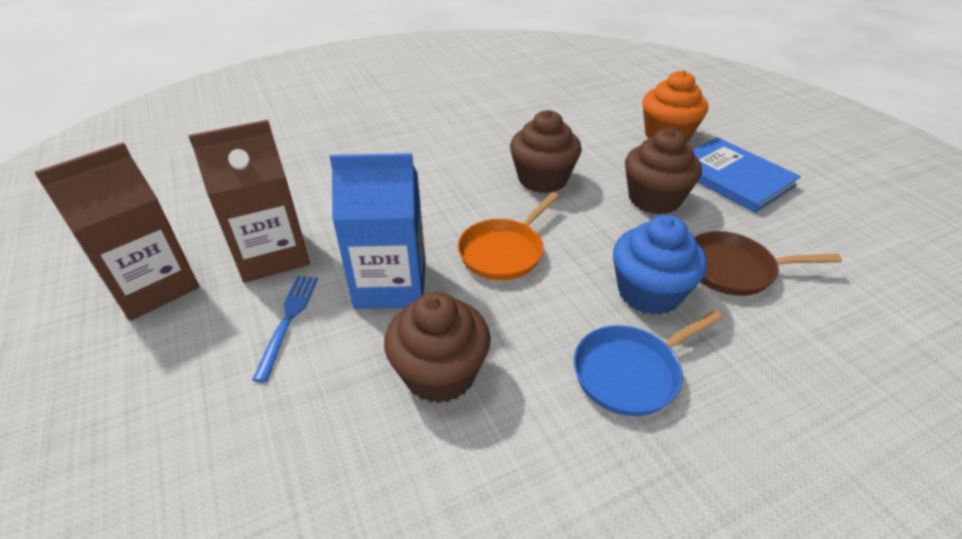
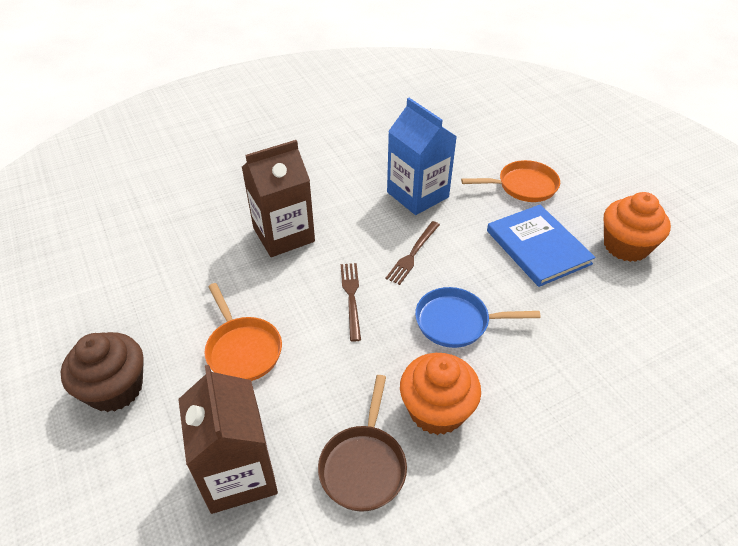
blue cupcake: 1 -> 0
blue fork: 1 -> 0
brown cupcake: 3 -> 1
brown fork: 0 -> 2
orange cupcake: 1 -> 2
orange pan: 1 -> 2

